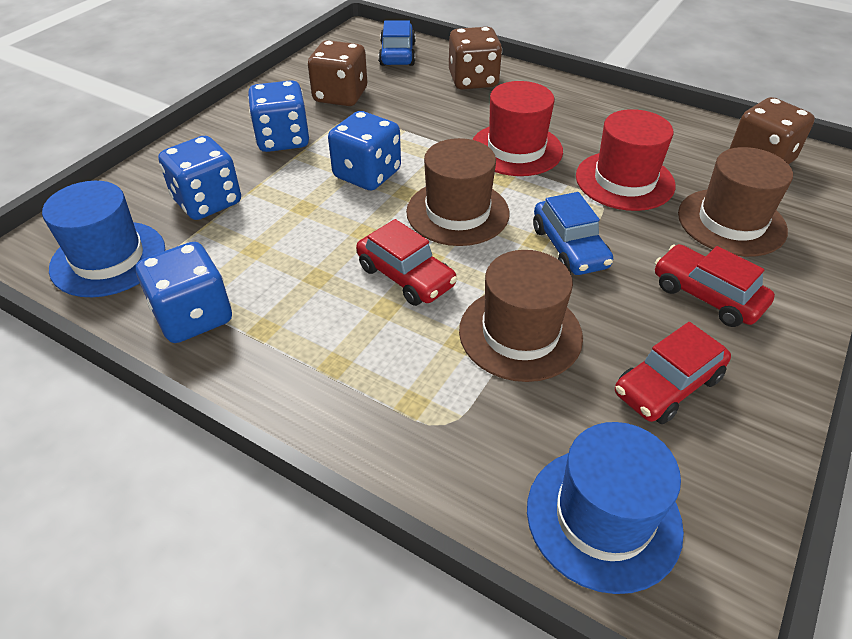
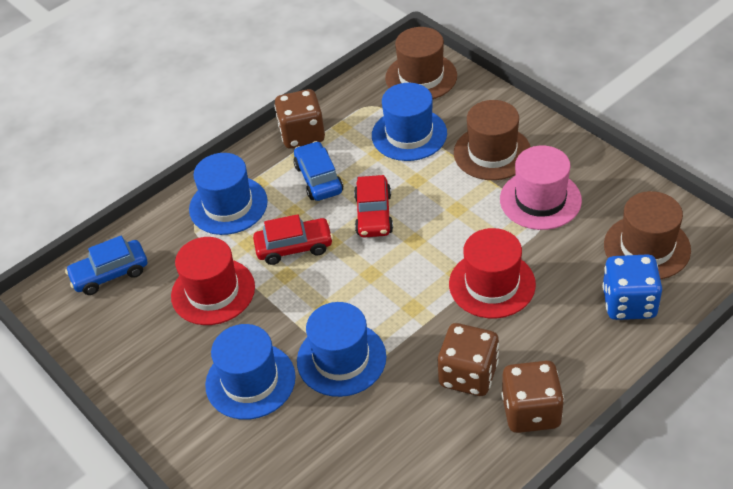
blue dice: 4 -> 1
blue hat: 2 -> 4
pink hat: 0 -> 1
red car: 3 -> 2

